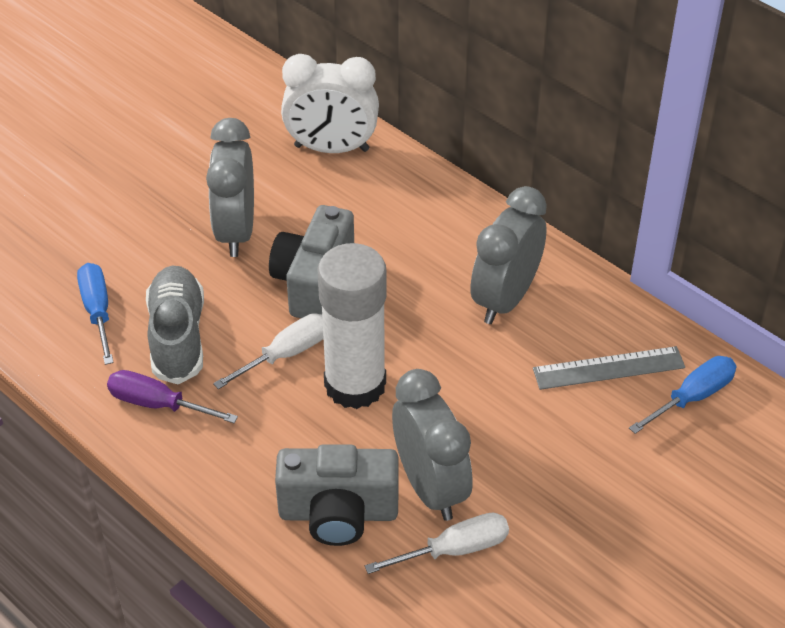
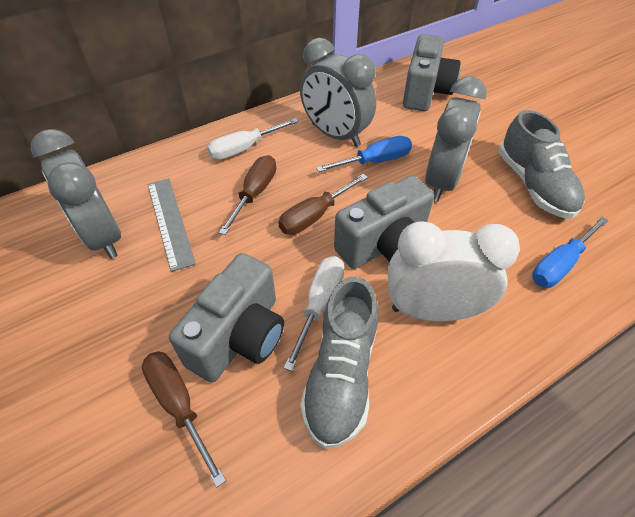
brown screwdriver: 0 -> 3
grey camera: 2 -> 3
grey shoe: 1 -> 2
purple screwdriver: 1 -> 0
white glue stick: 1 -> 0

